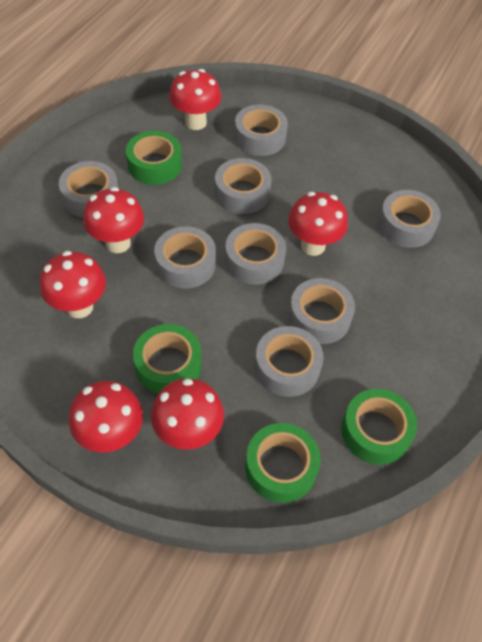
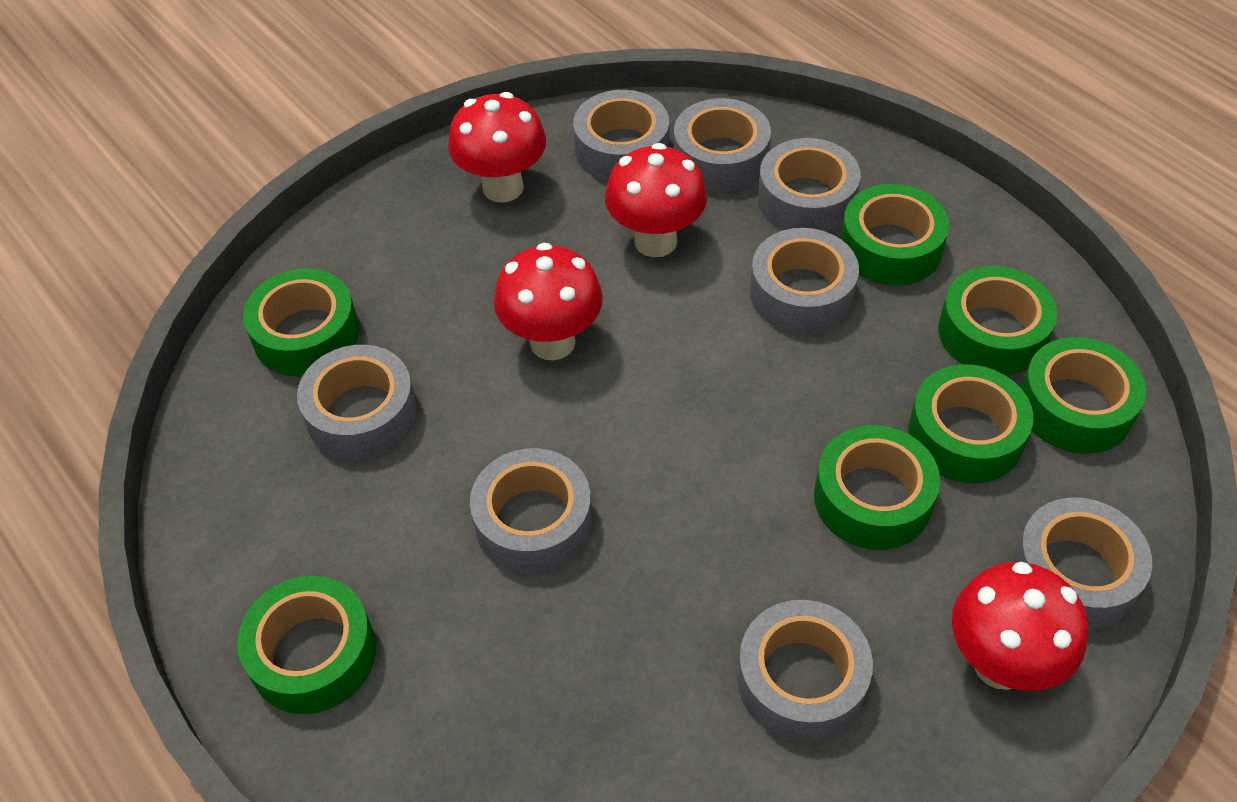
green tape: 4 -> 7
red mushroom: 6 -> 4

